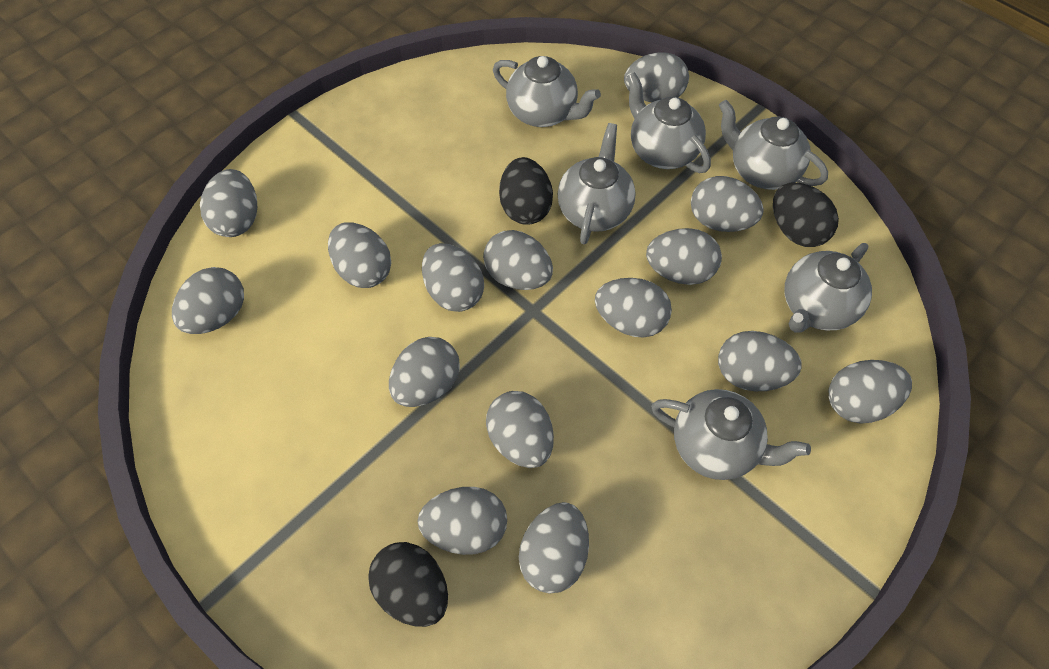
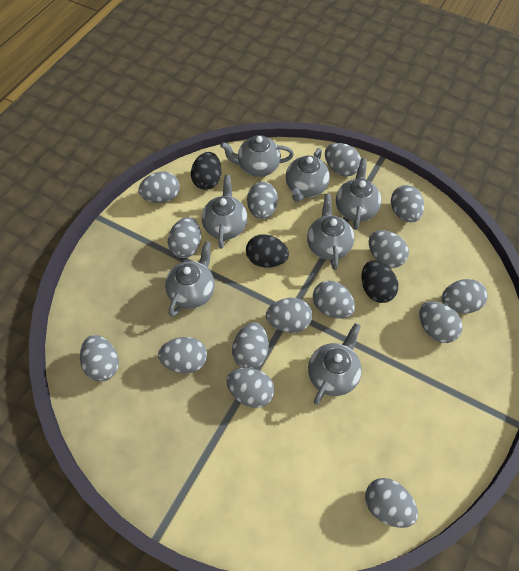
grey teapot: 6 -> 7

